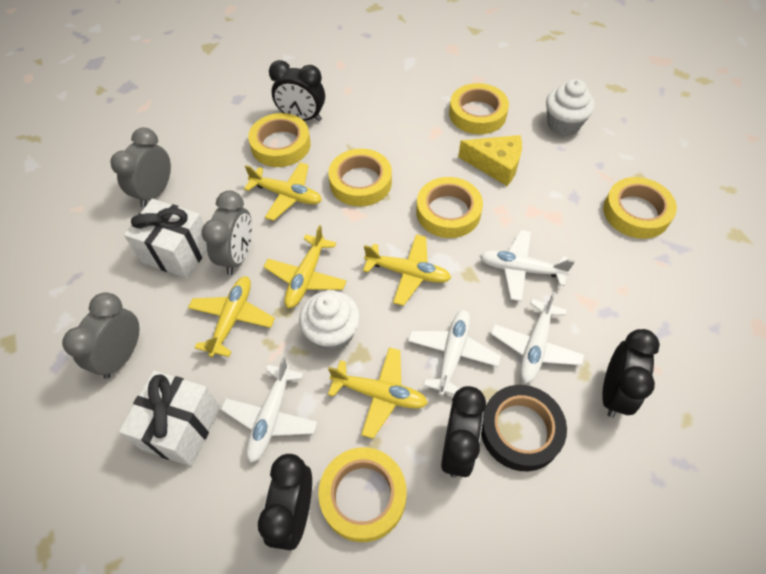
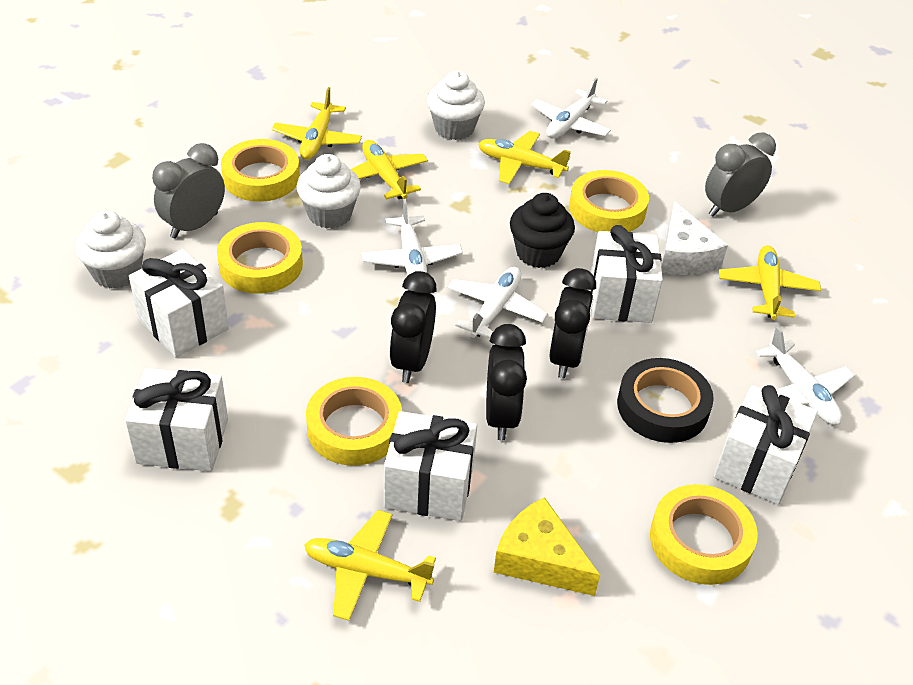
black clock: 4 -> 3
black cupcake: 0 -> 1
grey clock: 3 -> 2
white cheese: 0 -> 1
white cupcake: 2 -> 3
white gift: 2 -> 5
yellow tape: 6 -> 5

